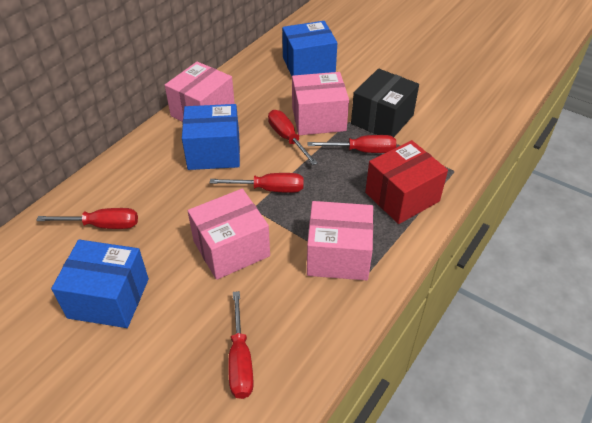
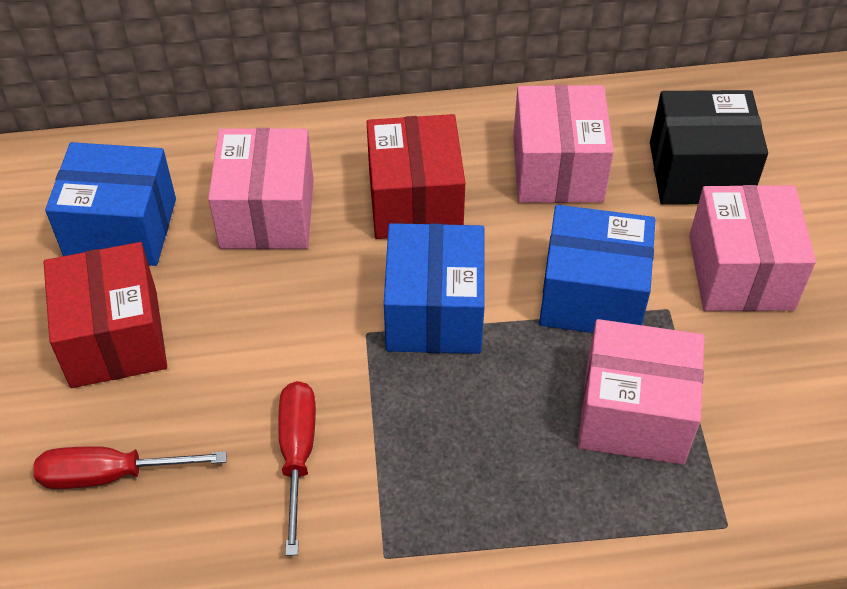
red box: 1 -> 2
red screwdriver: 5 -> 2

